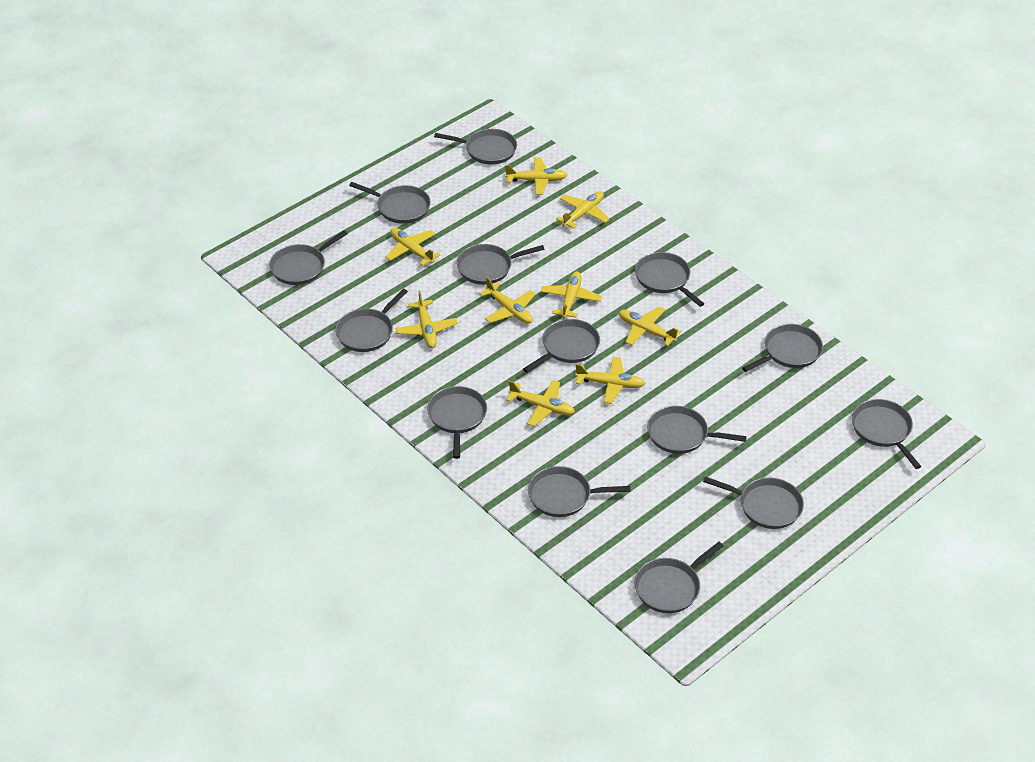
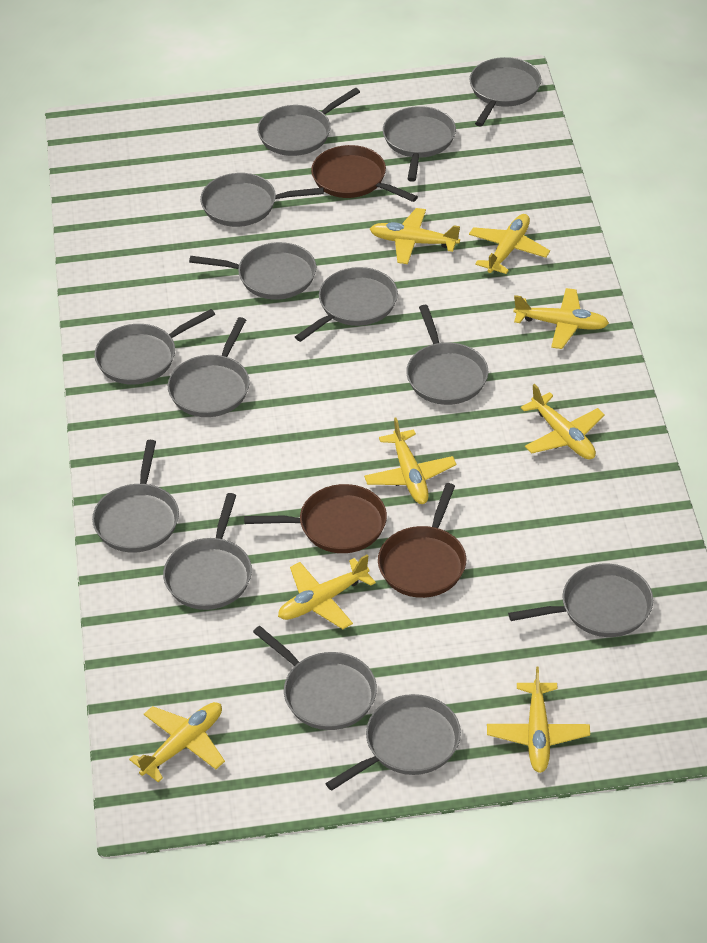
brown pan: 0 -> 3
yellow plane: 9 -> 8

